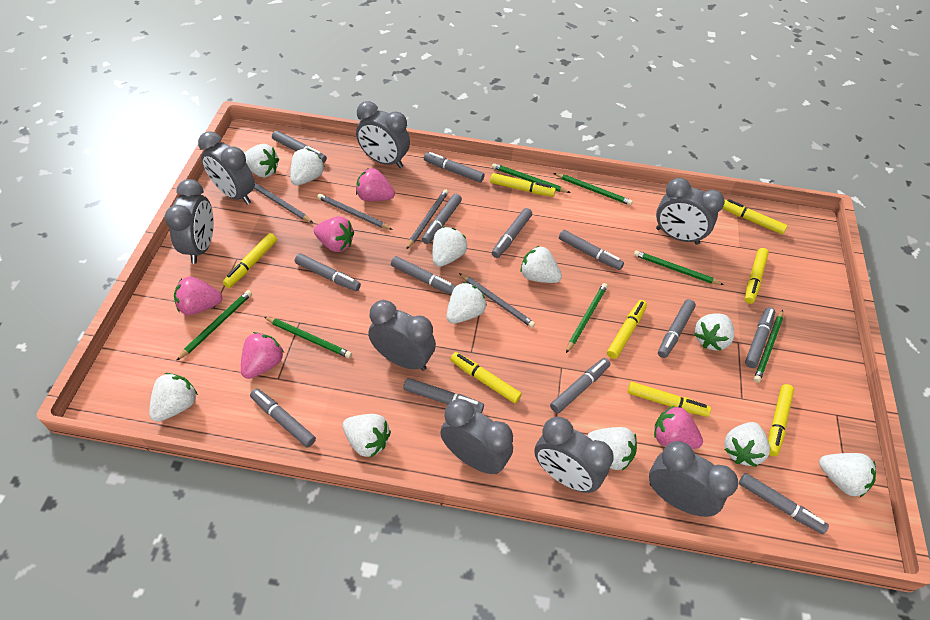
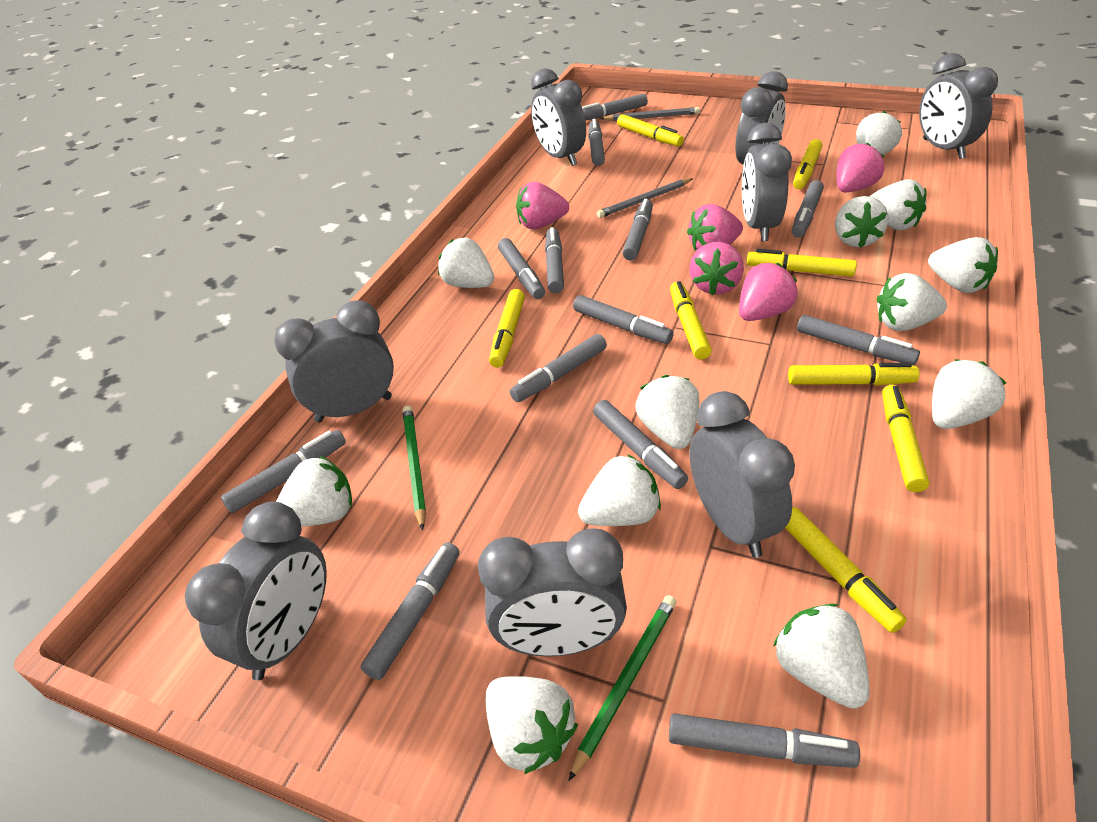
green pencil: 7 -> 2
grey pencil: 4 -> 2
white strawberry: 11 -> 12

